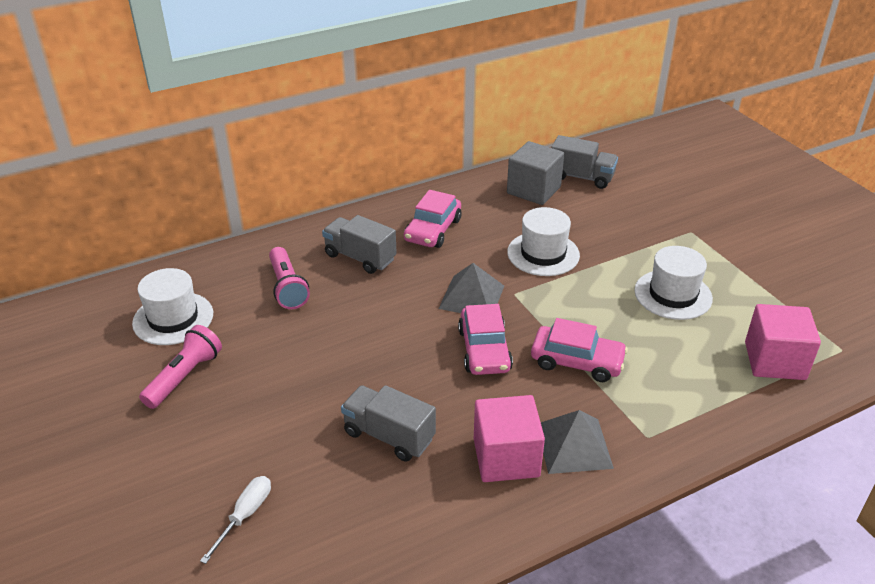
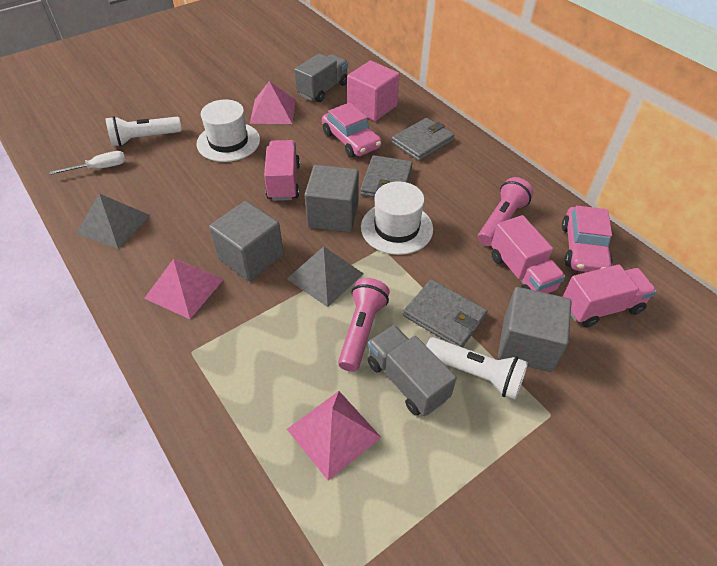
grey cube: 1 -> 3
grey truck: 3 -> 2
grey wallet: 0 -> 3
pink car: 3 -> 2
pink cube: 2 -> 1
pink pyramid: 0 -> 3
pink truck: 0 -> 3
white flashlight: 0 -> 2
white hat: 3 -> 2

